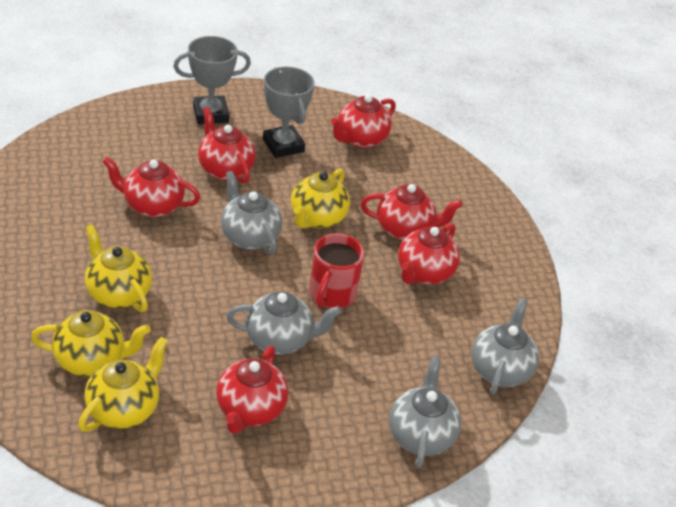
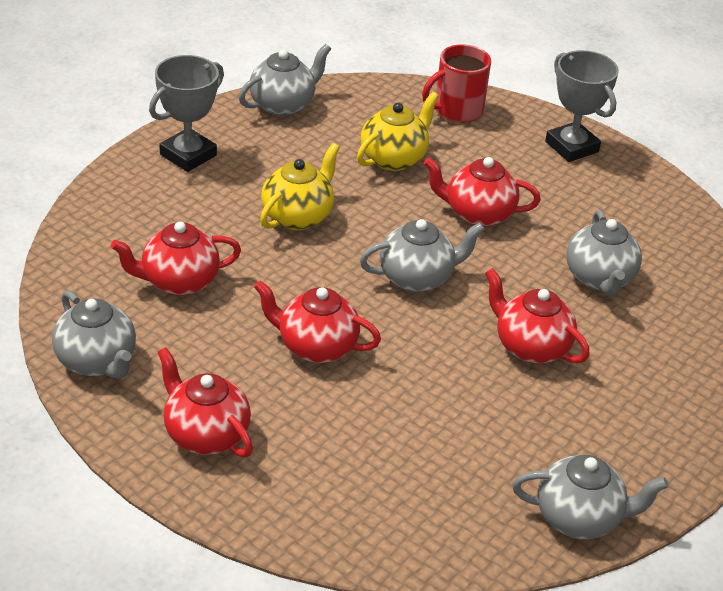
grey teapot: 4 -> 5
red teapot: 6 -> 5
yellow teapot: 4 -> 2

